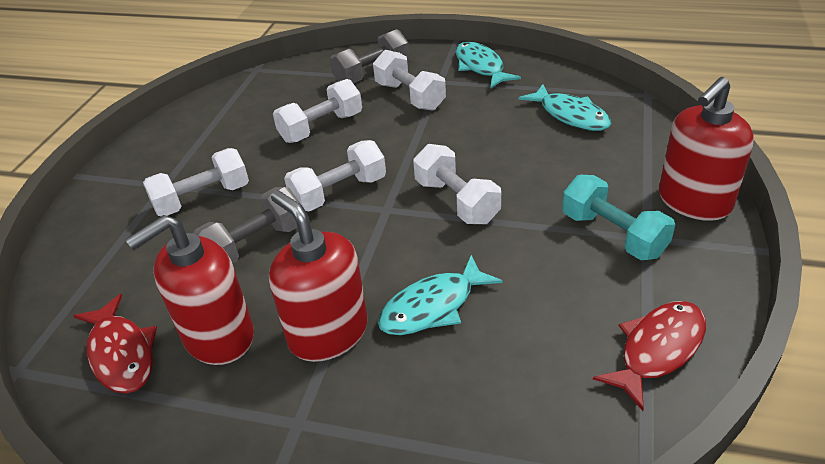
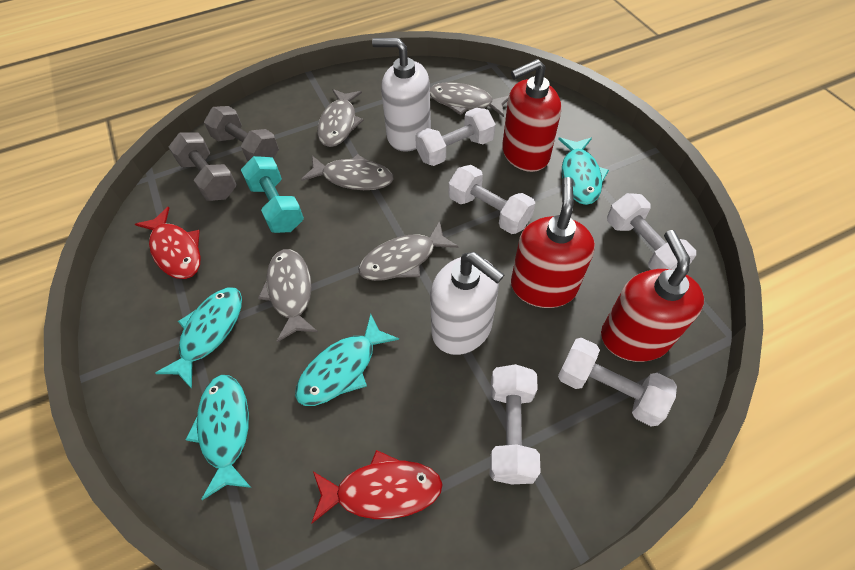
grey fish: 0 -> 5
turquoise fish: 3 -> 4
white soap dispenser: 0 -> 2

